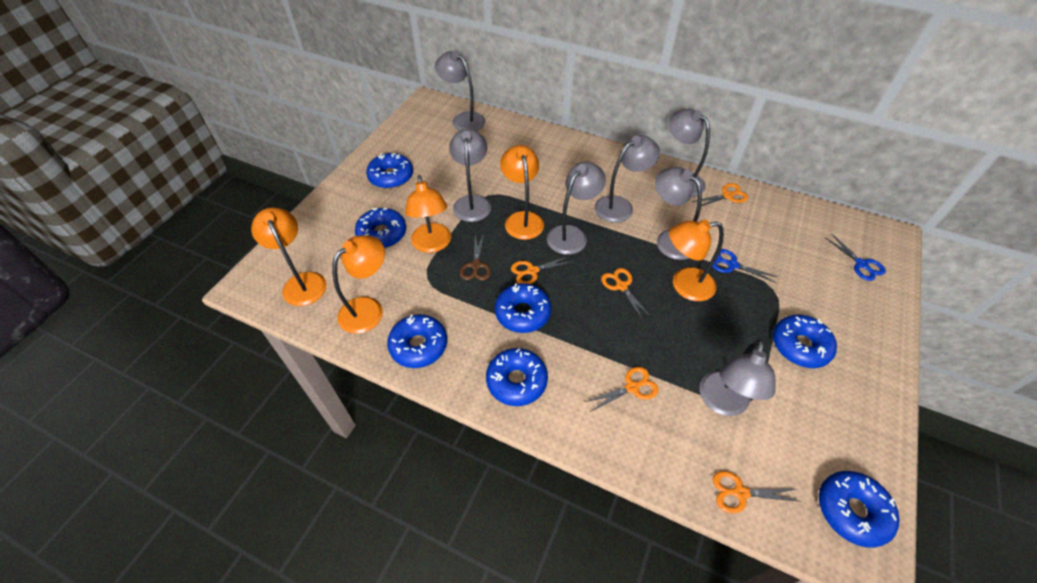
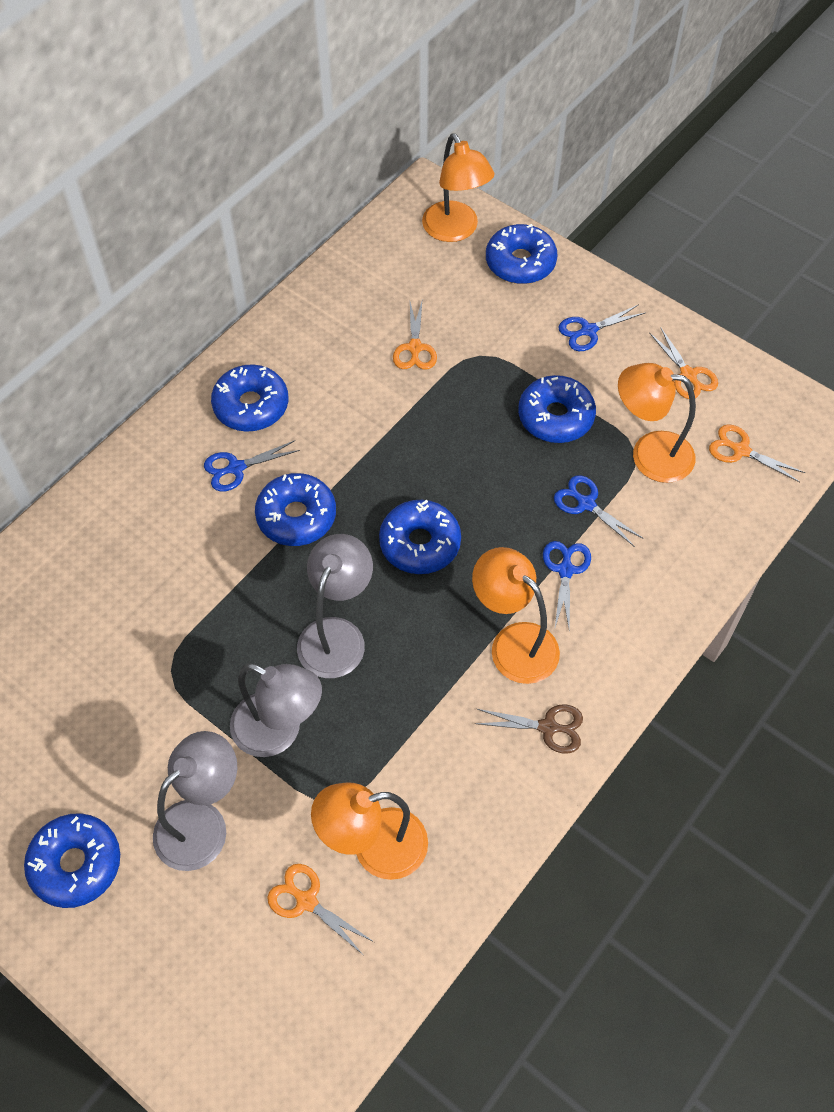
blue donut: 7 -> 6
blue scissors: 2 -> 4
grey lamp: 7 -> 3
orange lamp: 5 -> 4
orange scissors: 5 -> 4

